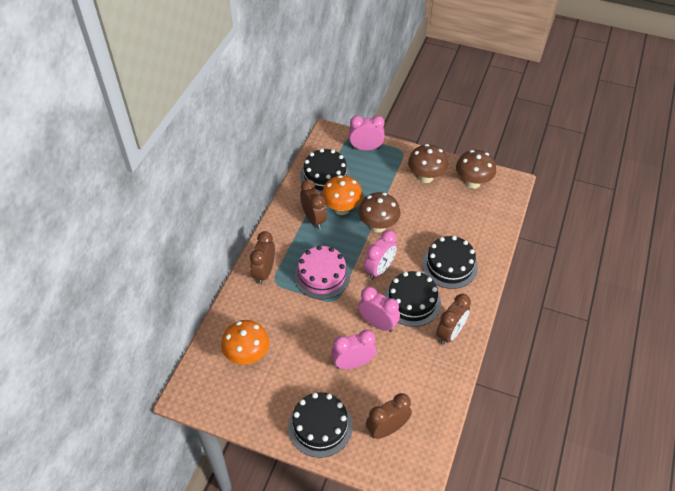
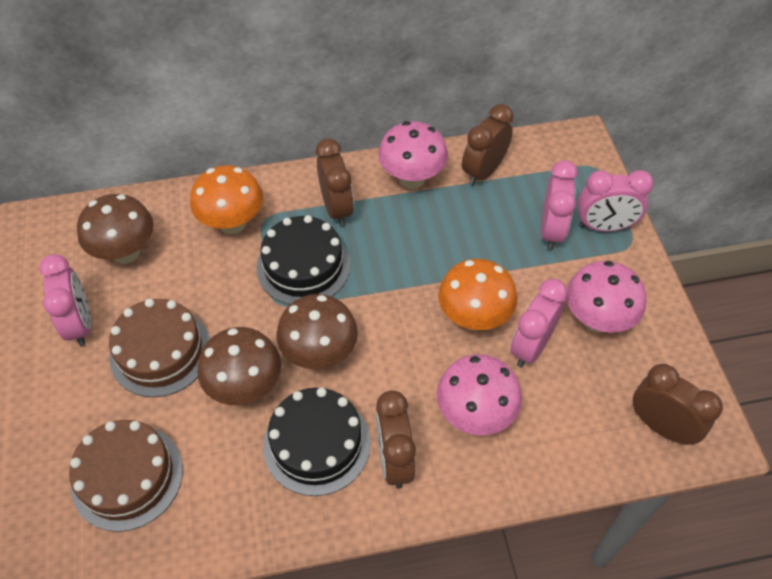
black cake: 4 -> 2
brown cake: 0 -> 2
pink cake: 1 -> 0
pink mushroom: 0 -> 3

